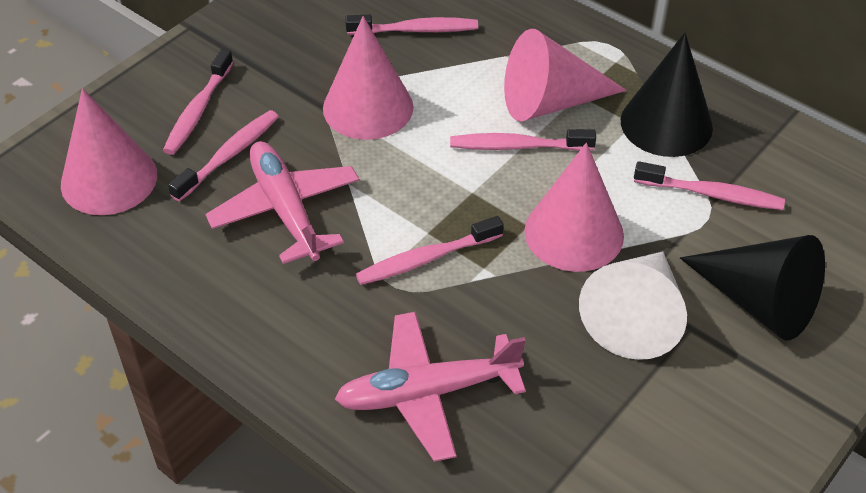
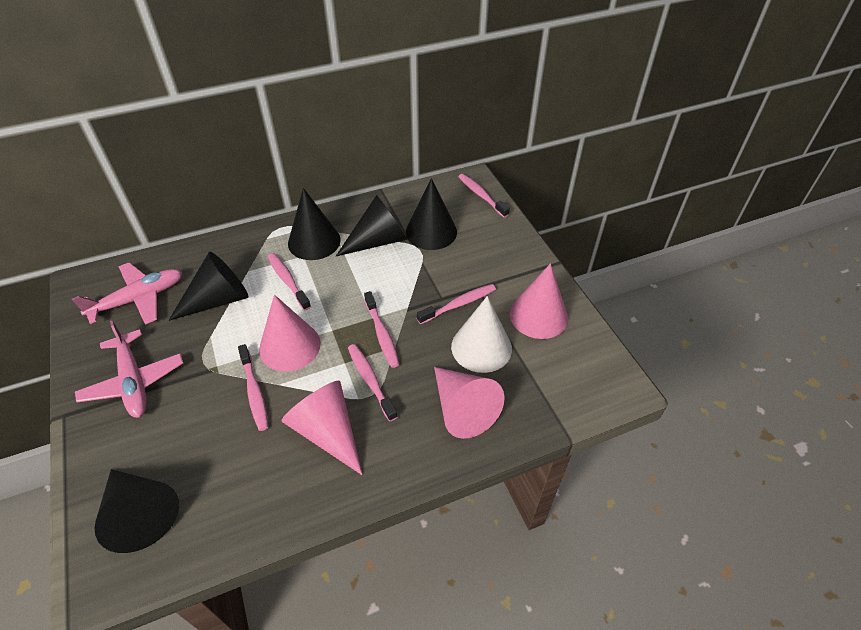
black cone: 2 -> 5

